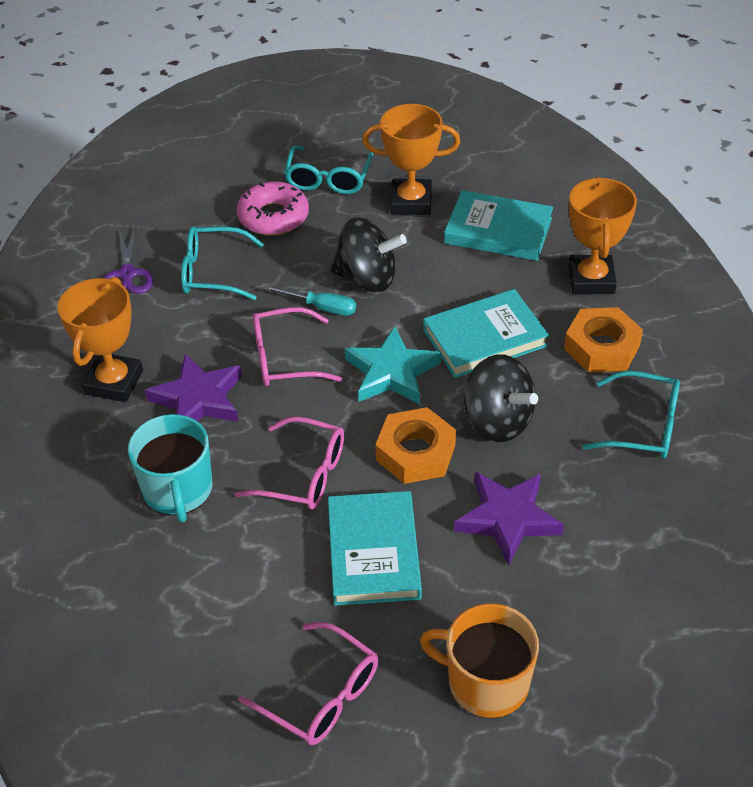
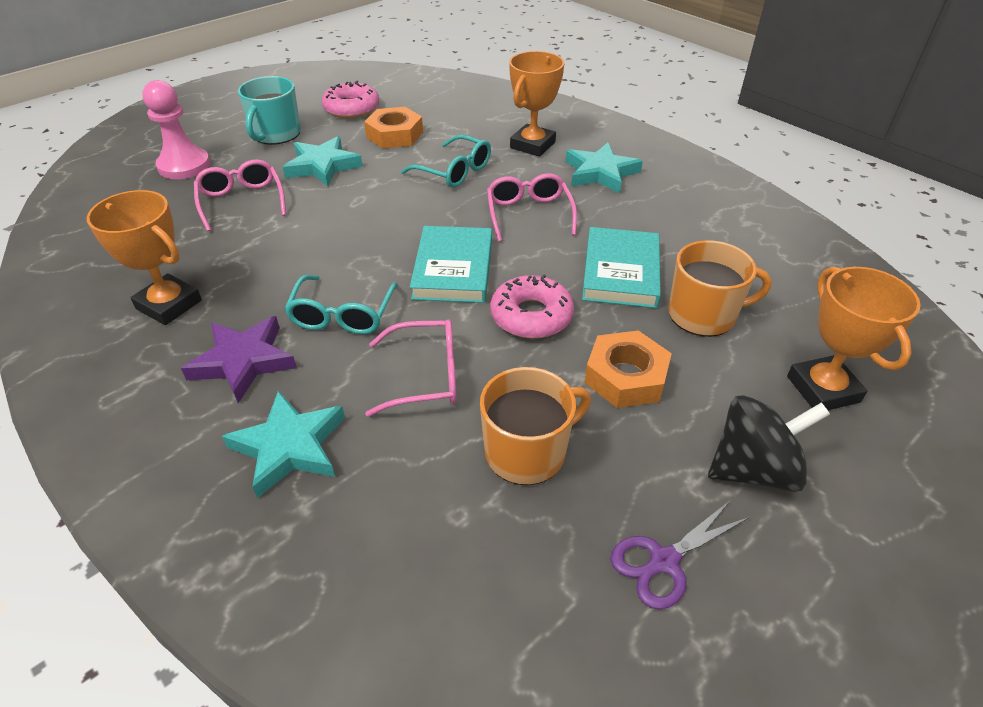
black spinning top: 2 -> 1
orange mug: 1 -> 2
pink donut: 1 -> 2
pink pawn: 0 -> 1
purple star: 2 -> 1
turquoise book: 3 -> 2
turquoise glasses: 3 -> 2
turquoise screwdriver: 1 -> 0
turquoise star: 1 -> 3

